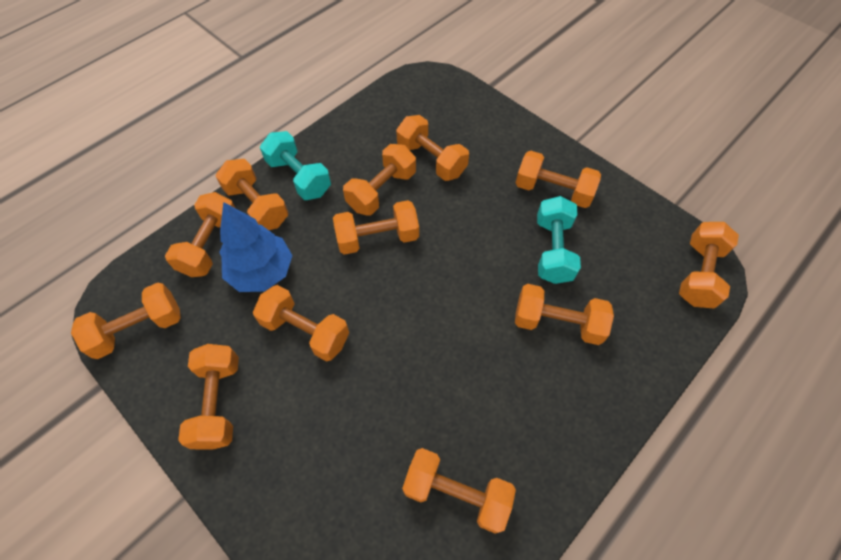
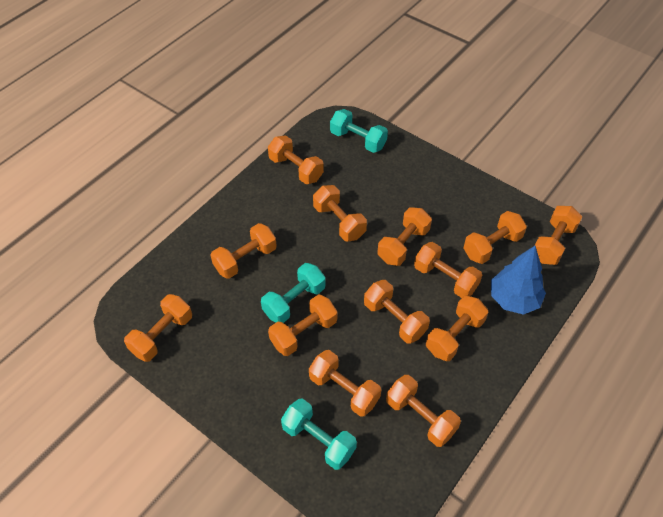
orange dumbbell: 12 -> 13
turquoise dumbbell: 2 -> 3

